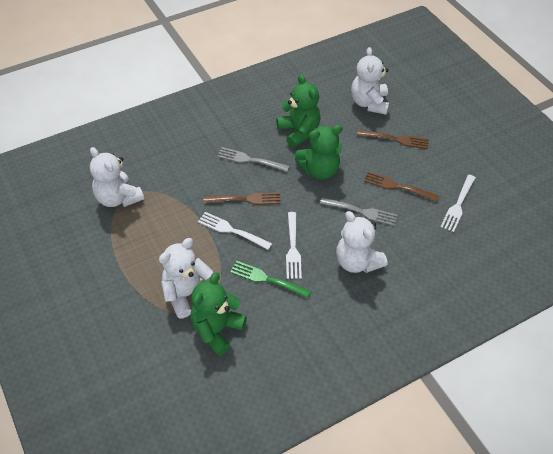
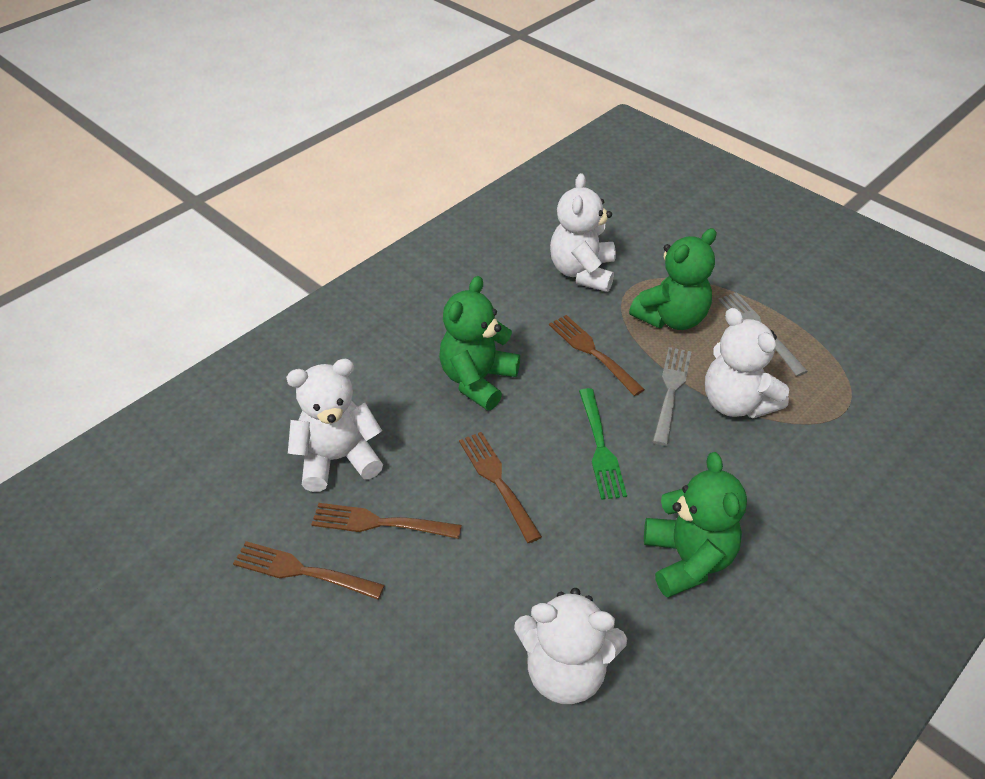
brown fork: 3 -> 4
white fork: 3 -> 0

